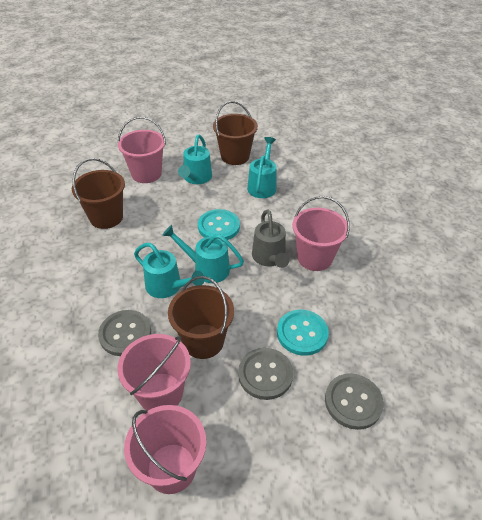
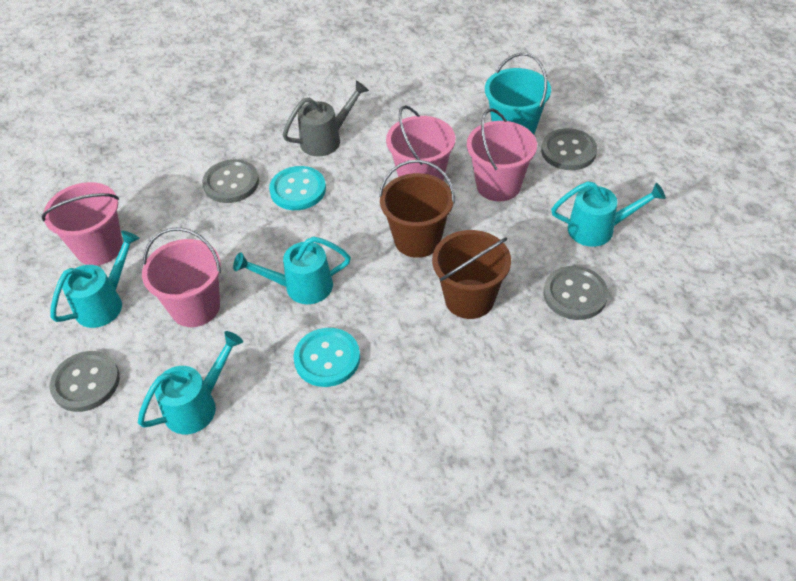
brown bucket: 3 -> 2
grey button: 3 -> 4
turquoise bucket: 0 -> 1

